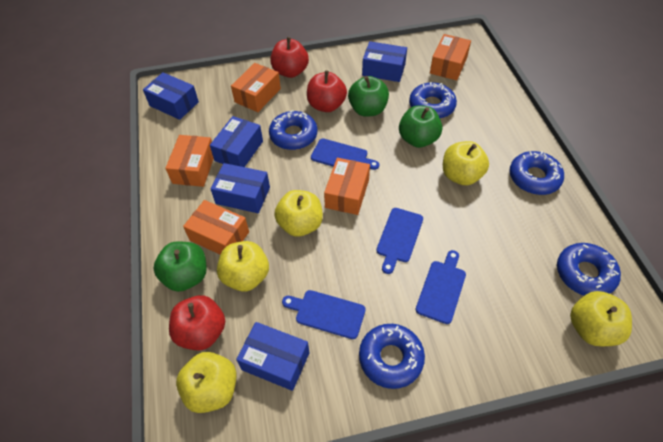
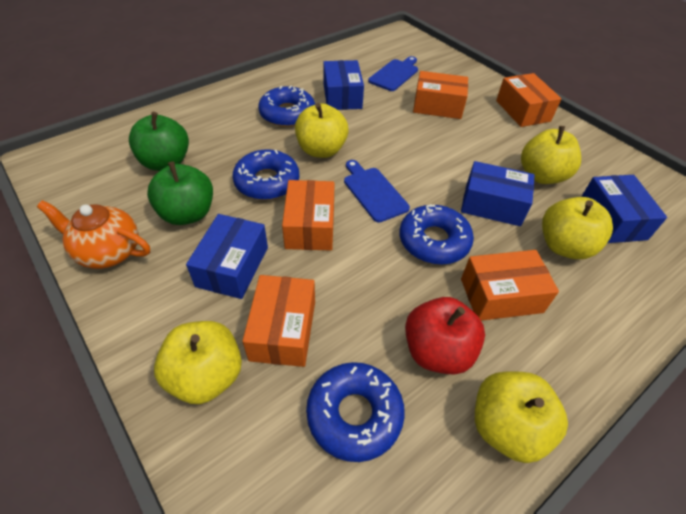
blue box: 5 -> 4
blue cutting board: 4 -> 2
blue donut: 5 -> 4
green apple: 3 -> 2
orange teapot: 0 -> 1
red apple: 3 -> 1

